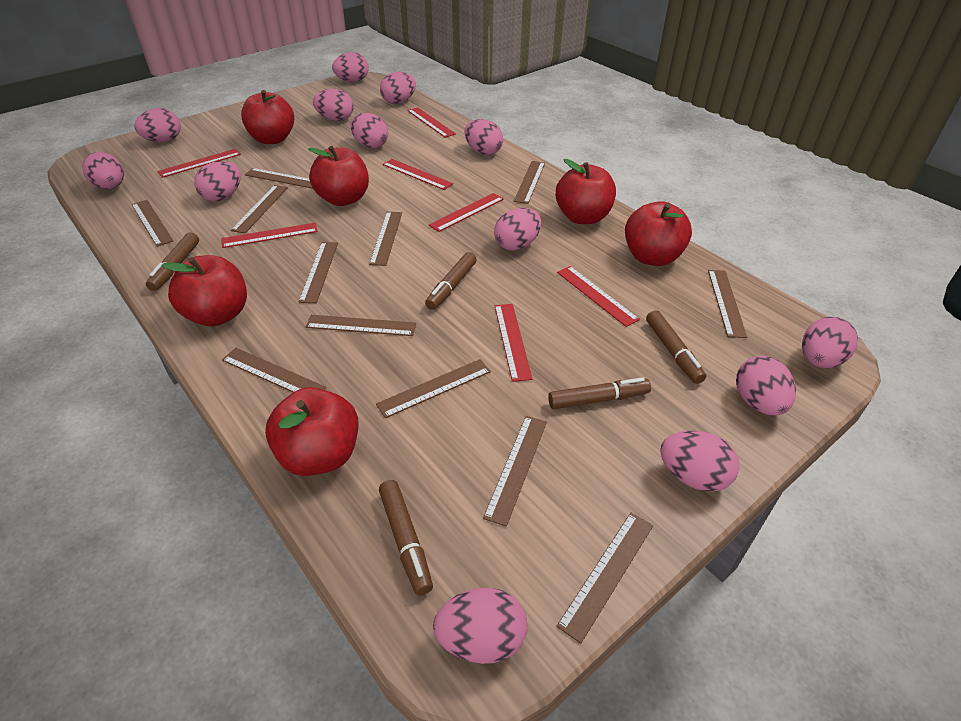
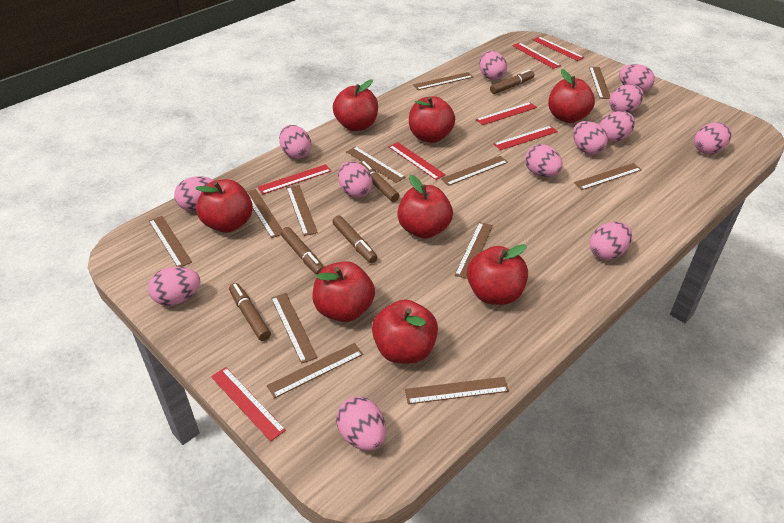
red apple: 6 -> 8

